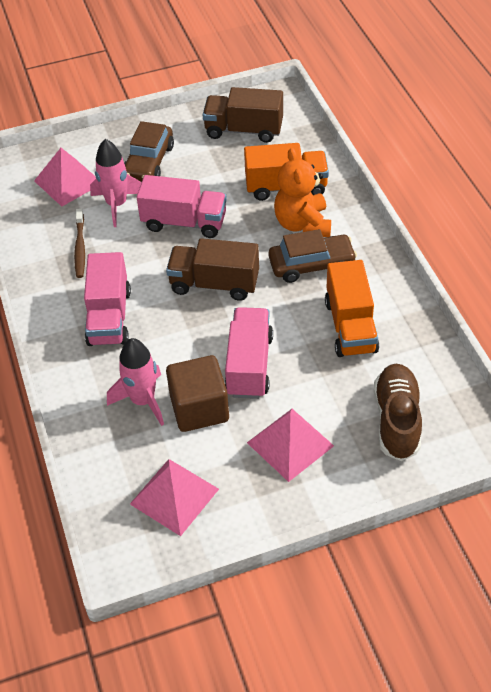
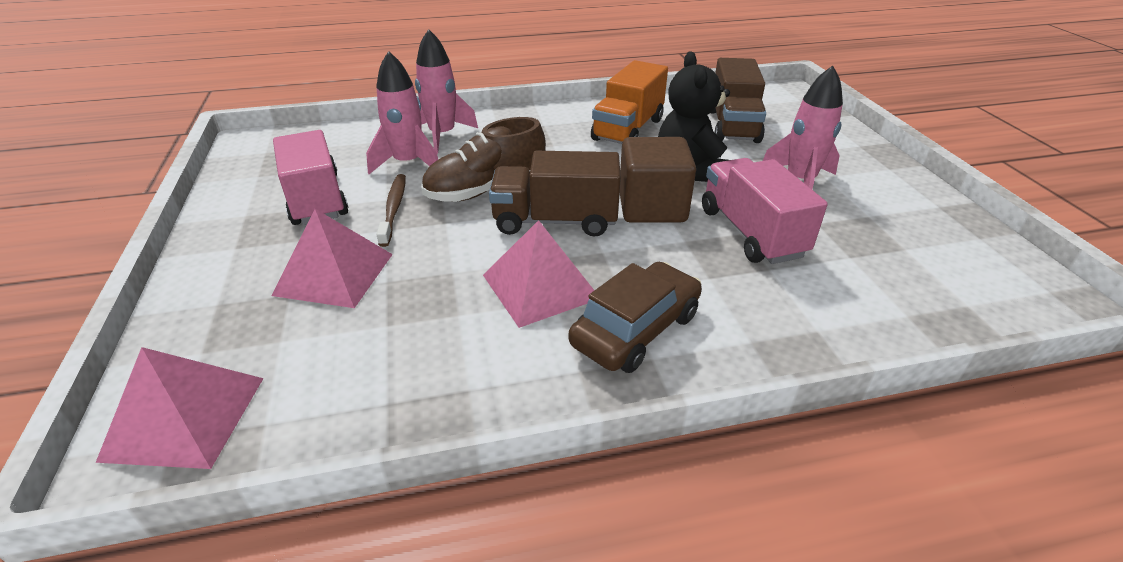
black teddy bear: 0 -> 1
brown car: 2 -> 1
orange teddy bear: 1 -> 0
orange truck: 2 -> 1
pink rocket: 2 -> 3
pink truck: 3 -> 2

